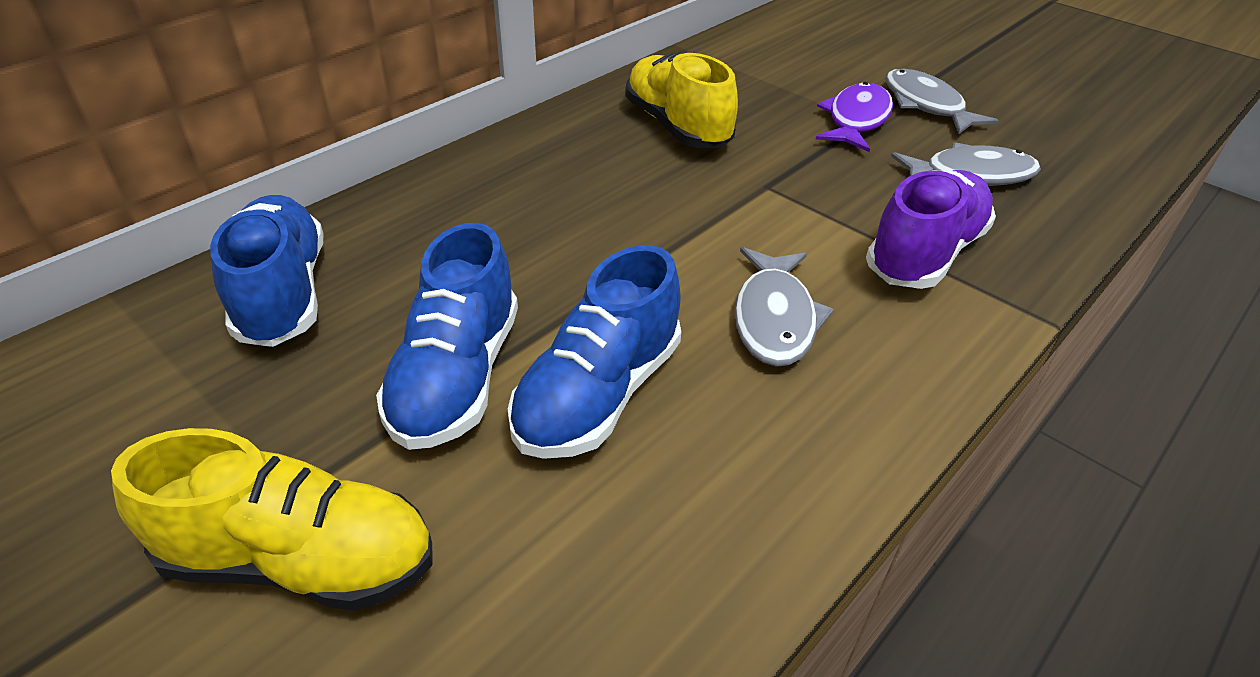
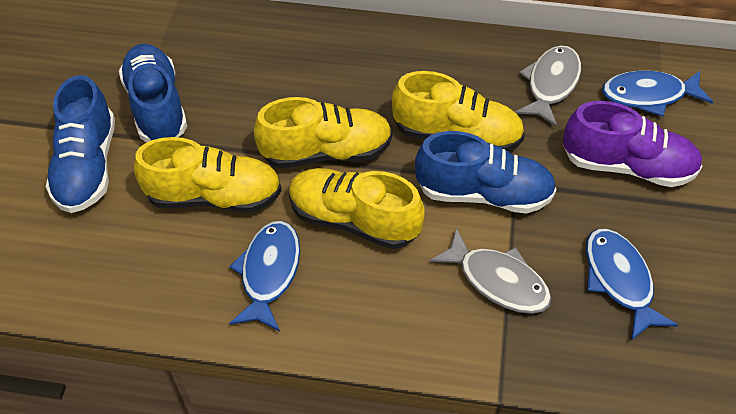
blue fish: 0 -> 3
grey fish: 3 -> 2
purple fish: 1 -> 0
yellow shoe: 2 -> 4

